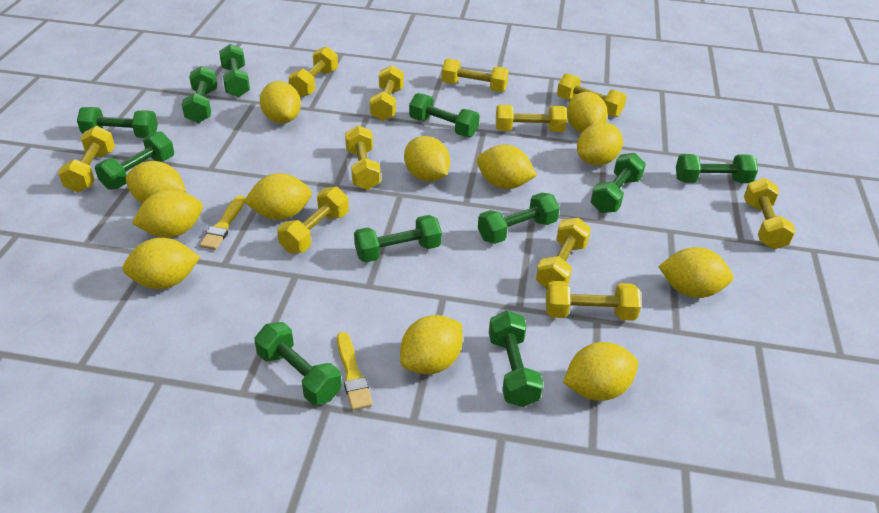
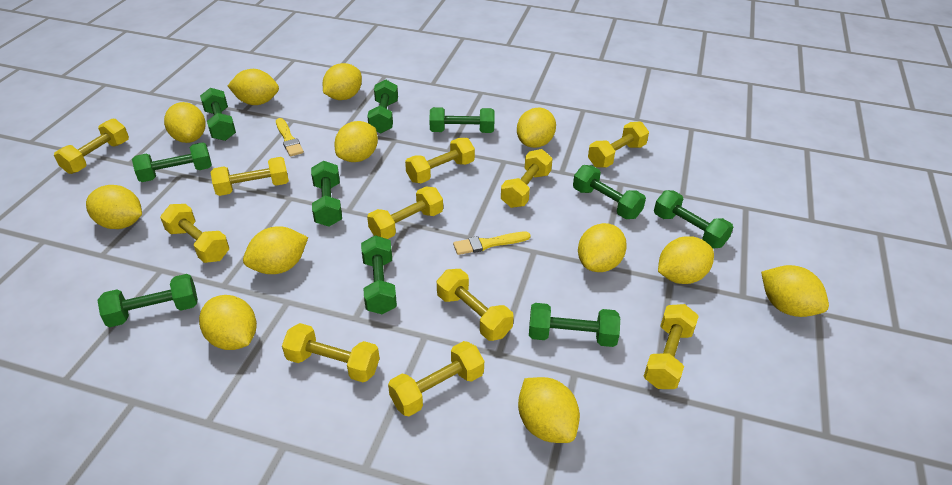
green dumbbell: 11 -> 10

